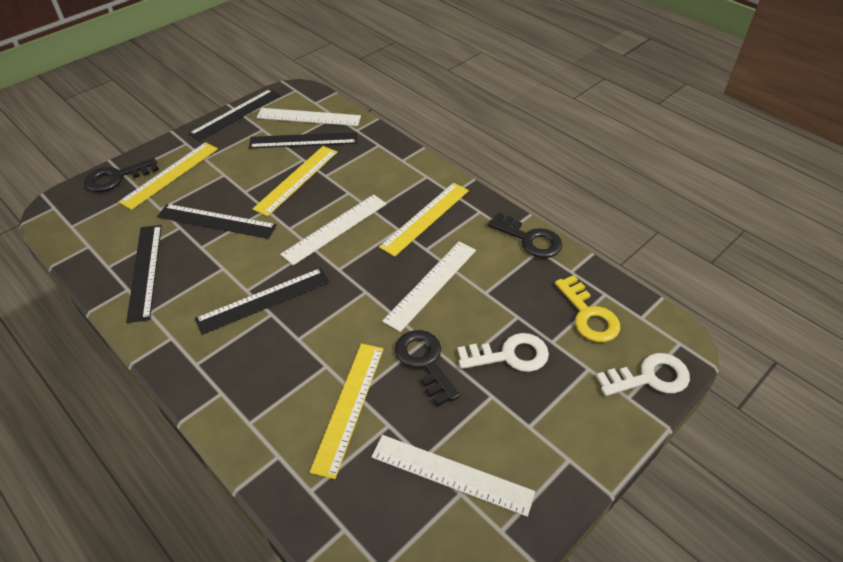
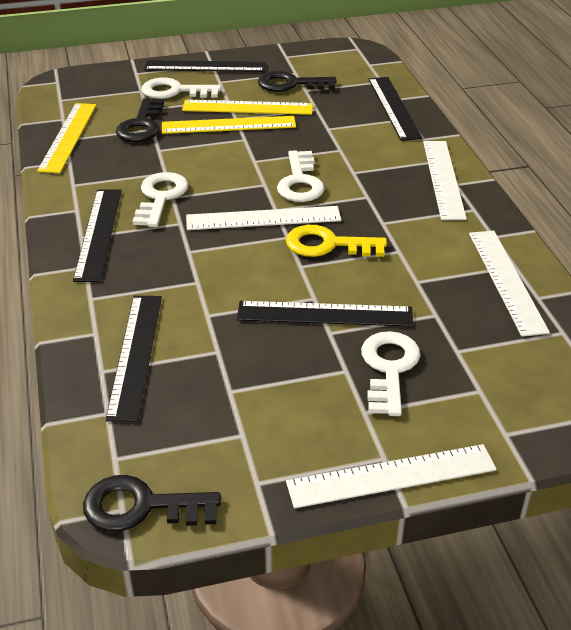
white key: 2 -> 4
yellow ruler: 4 -> 3

